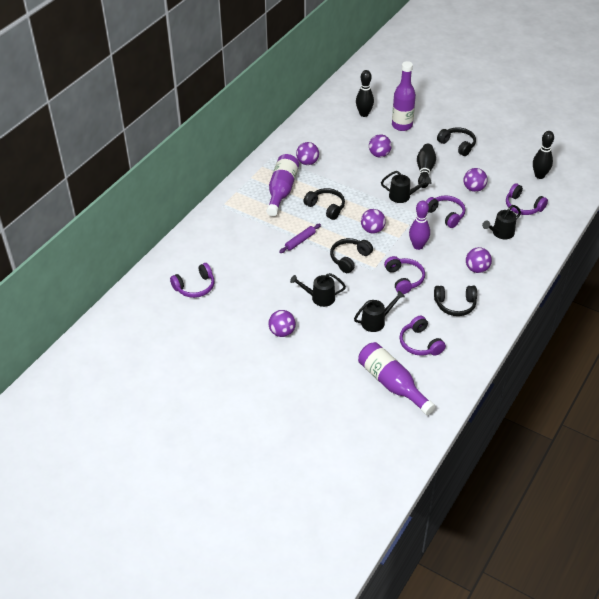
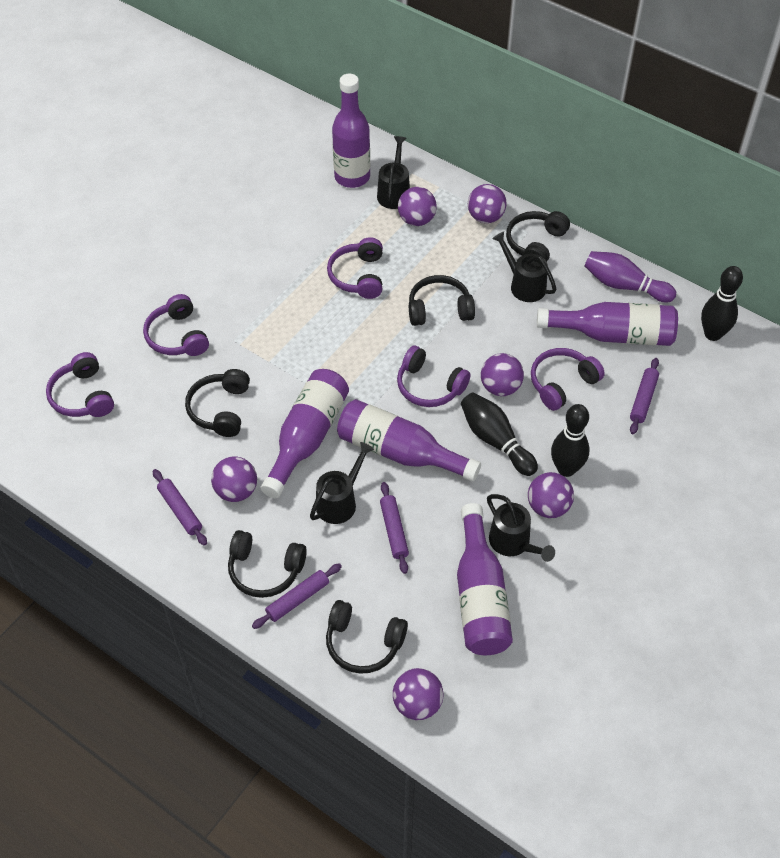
black headphones: 4 -> 5
purple bottle: 3 -> 5
purple rolling pin: 1 -> 4

